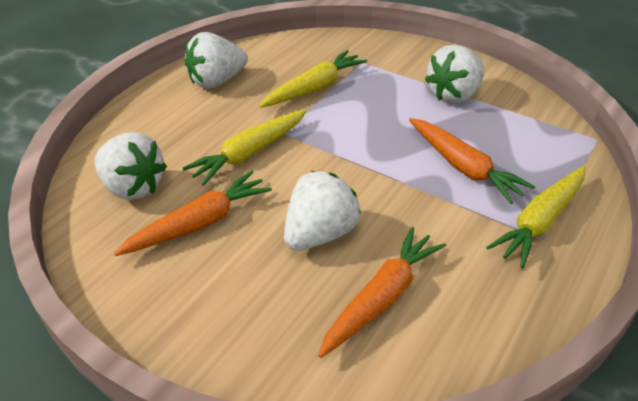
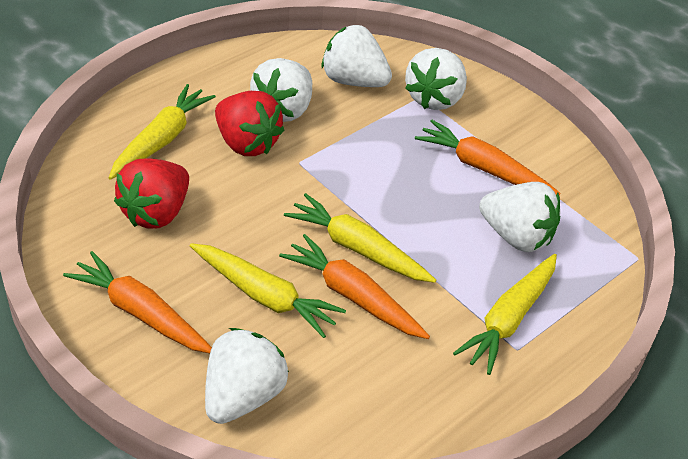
red strawberry: 0 -> 2
white strawberry: 4 -> 5
yellow carrot: 3 -> 4

